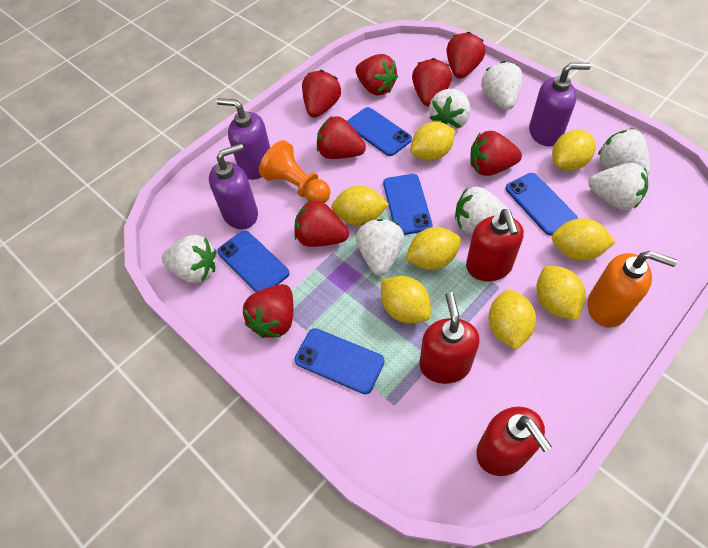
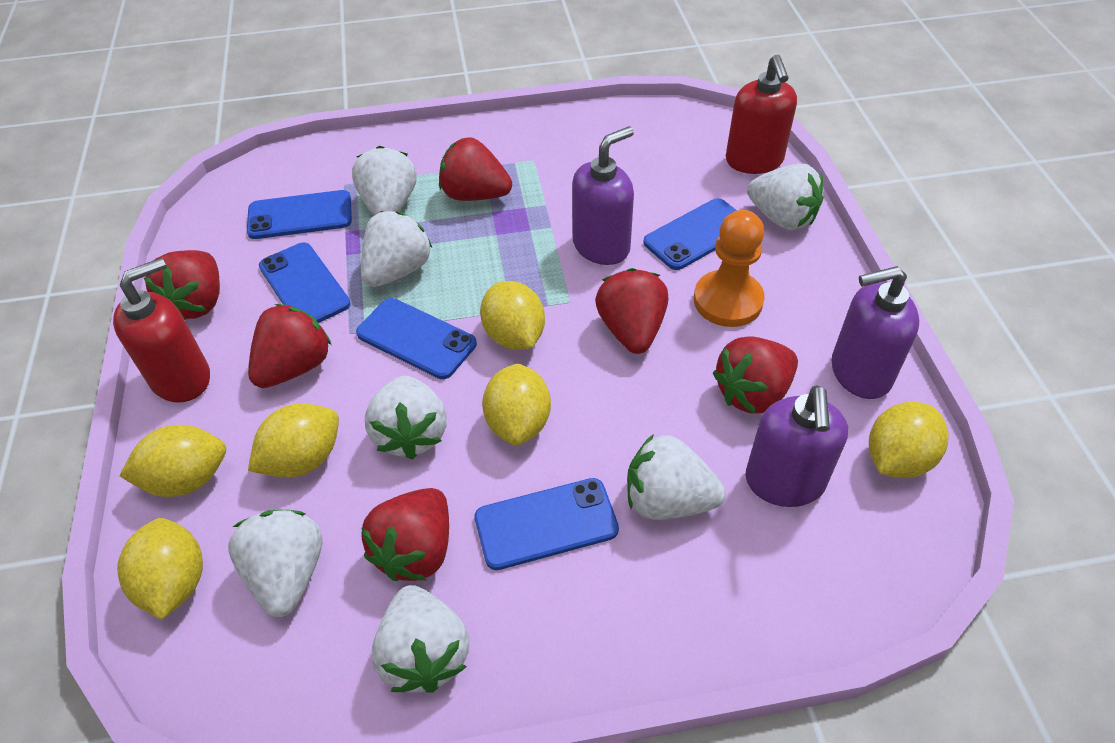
orange soap dispenser: 1 -> 0
red soap dispenser: 3 -> 2
red strawberry: 8 -> 6
yellow lemon: 8 -> 6

